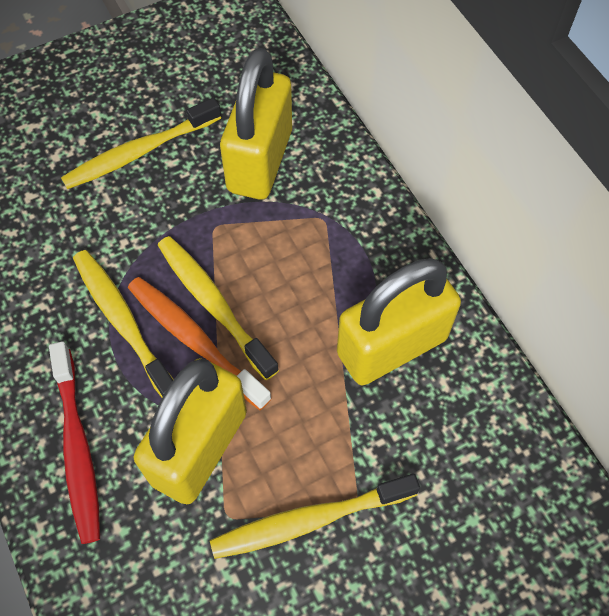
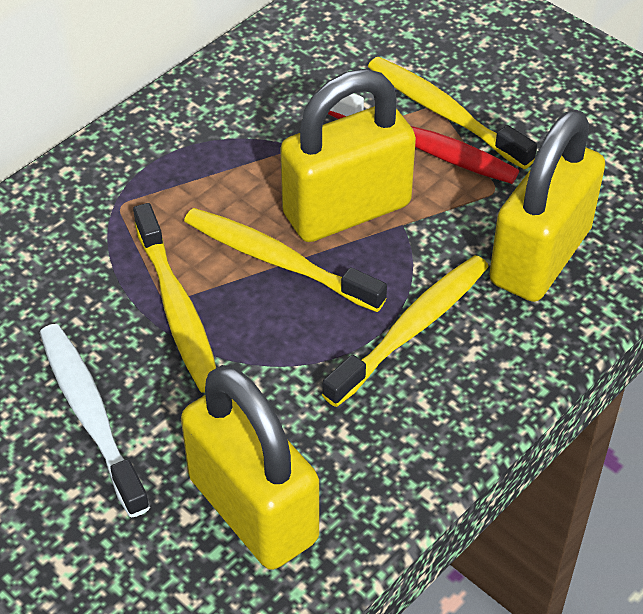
orange toothbrush: 1 -> 0
white toothbrush: 0 -> 1

